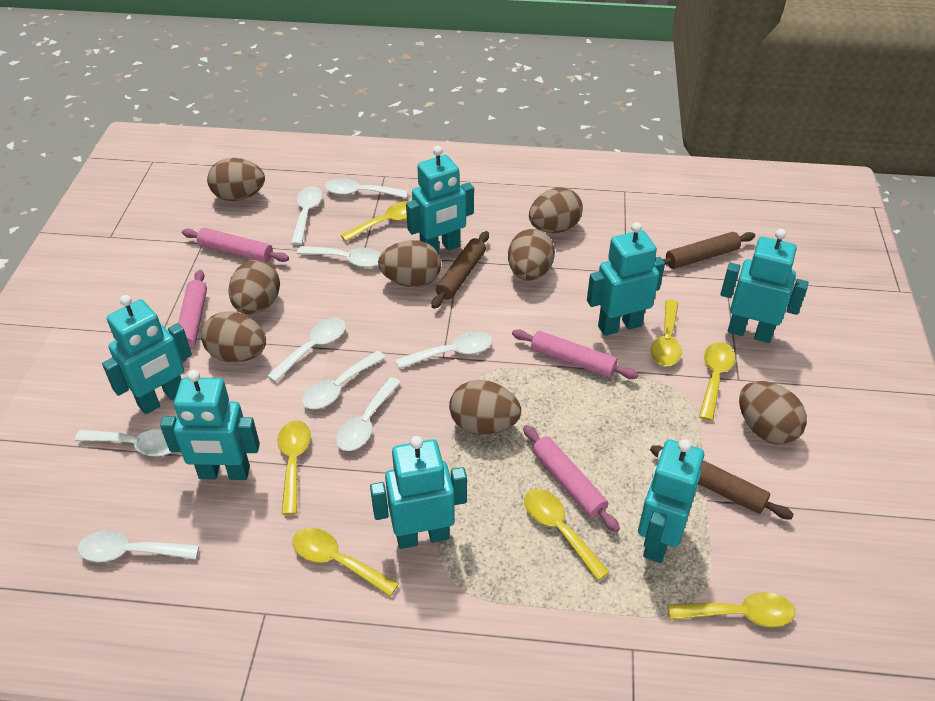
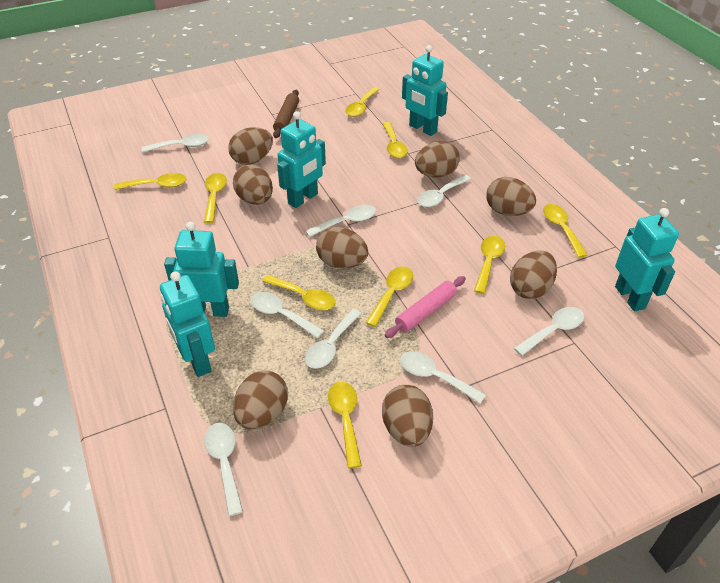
brown rolling pin: 3 -> 1
pink rolling pin: 4 -> 1
turquoise robot: 7 -> 5
white spoon: 9 -> 8
yellow spoon: 7 -> 9

